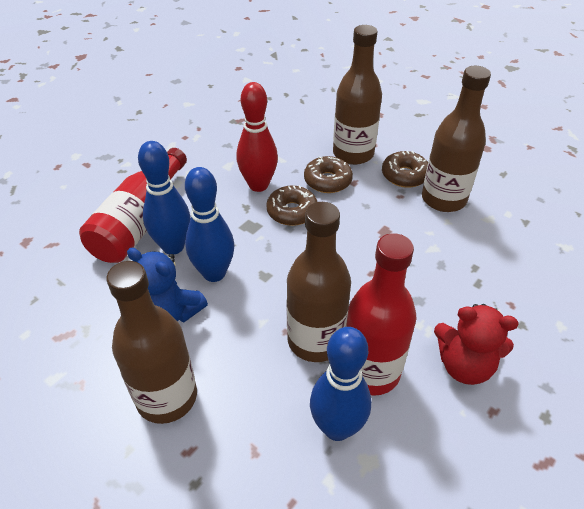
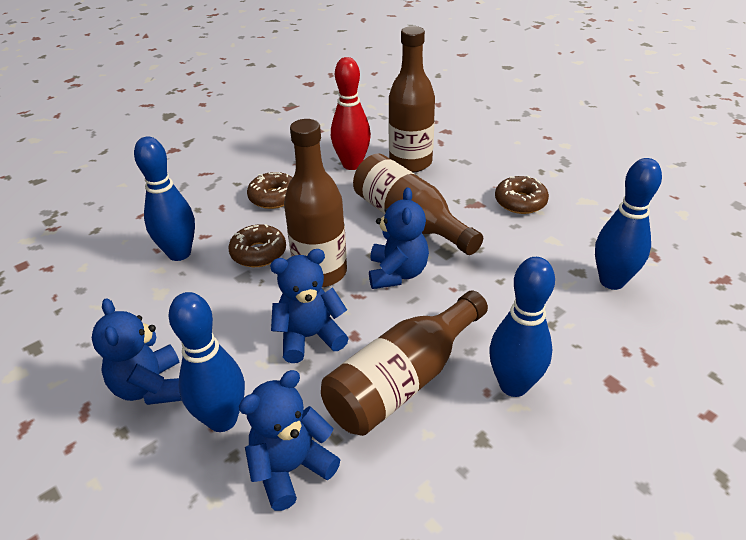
blue bowling pin: 3 -> 4
blue teddy bear: 1 -> 4
red bottle: 2 -> 0
red teddy bear: 1 -> 0

